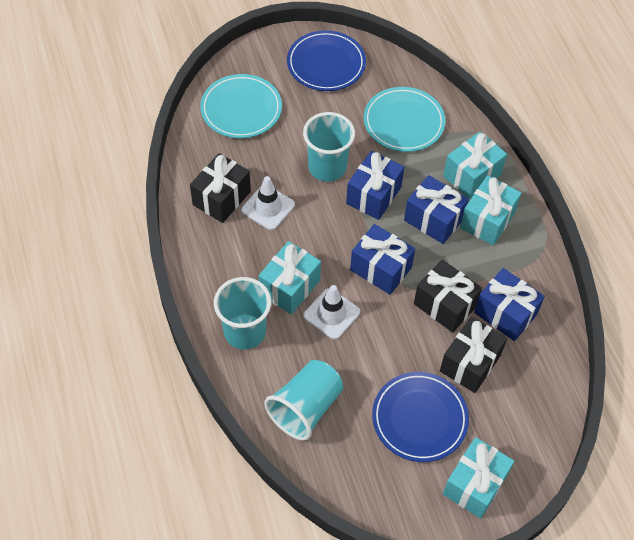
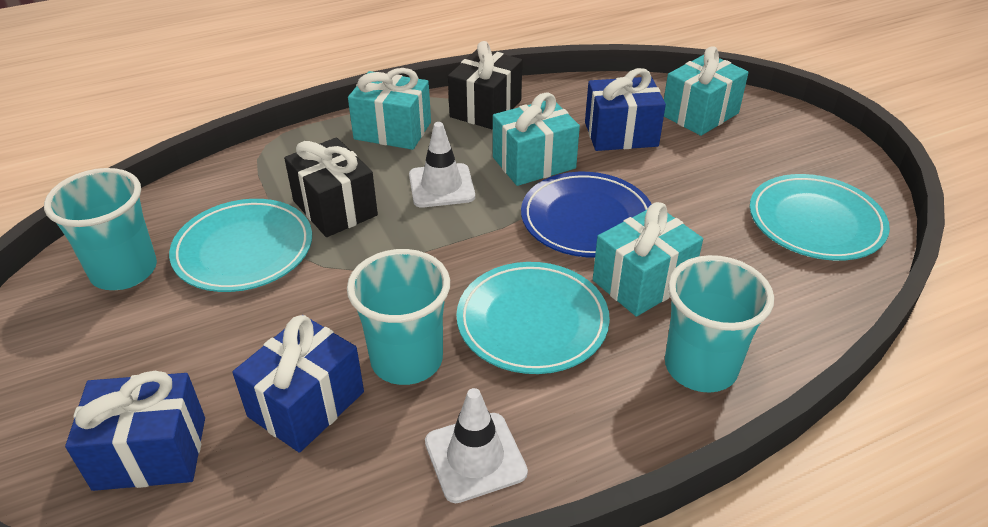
black gift: 3 -> 2
blue gift: 4 -> 3
blue plate: 2 -> 1
turquoise plate: 2 -> 3

